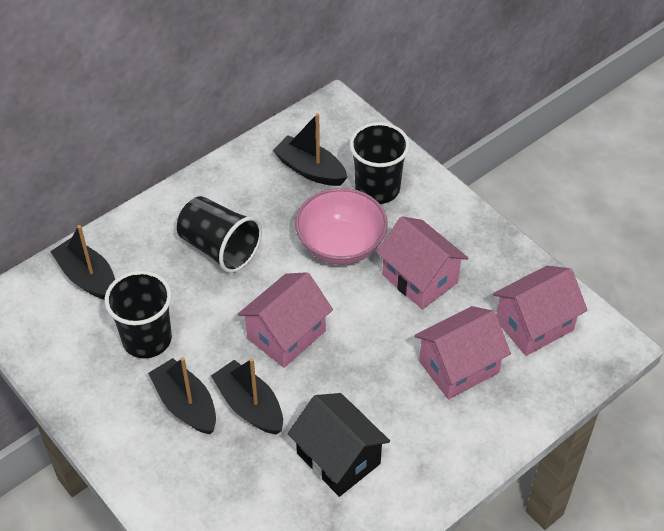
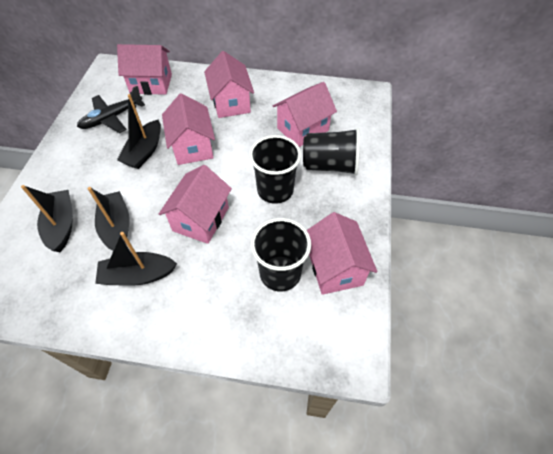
black house: 1 -> 0
black plane: 0 -> 1
pink bowl: 1 -> 0
pink house: 4 -> 6

